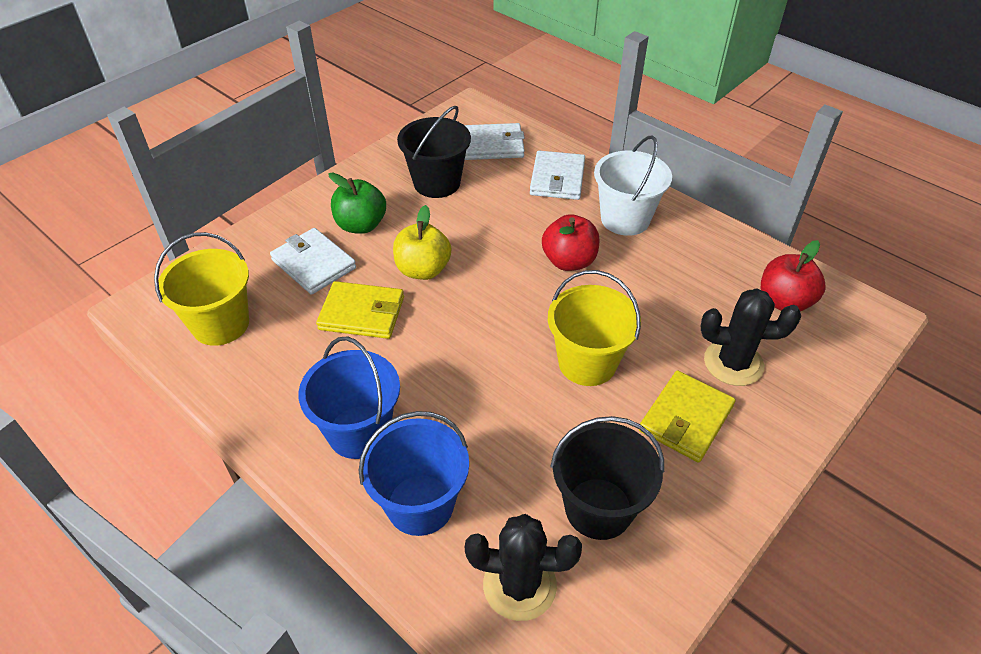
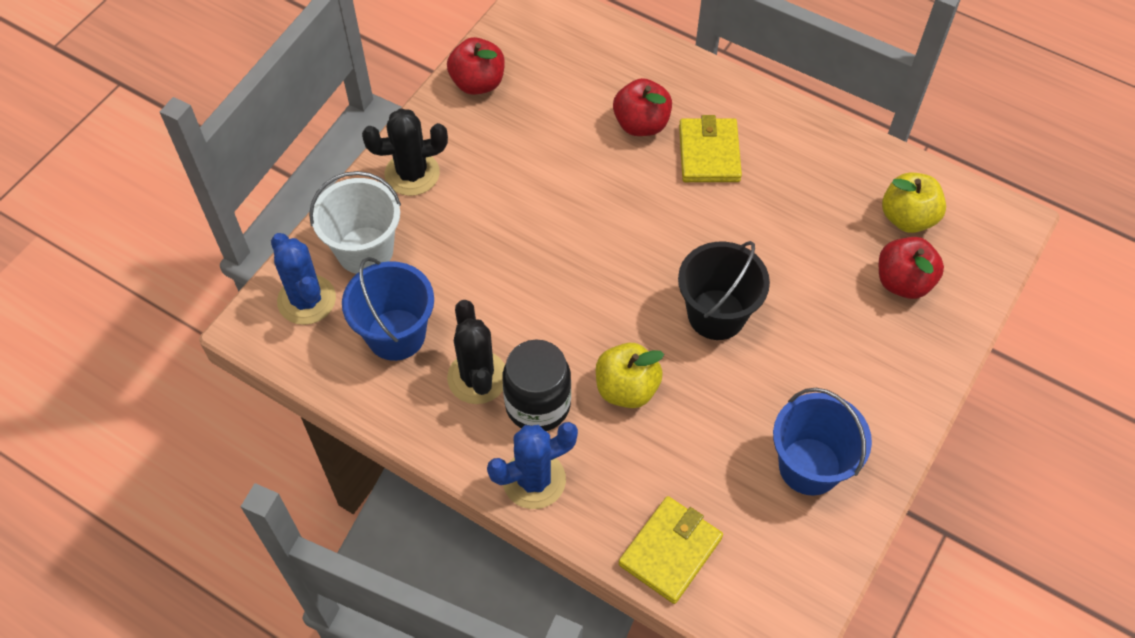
black bucket: 2 -> 1
black jar: 0 -> 1
blue cactus: 0 -> 2
green apple: 1 -> 0
red apple: 2 -> 3
white wallet: 3 -> 0
yellow apple: 1 -> 2
yellow bucket: 2 -> 0

